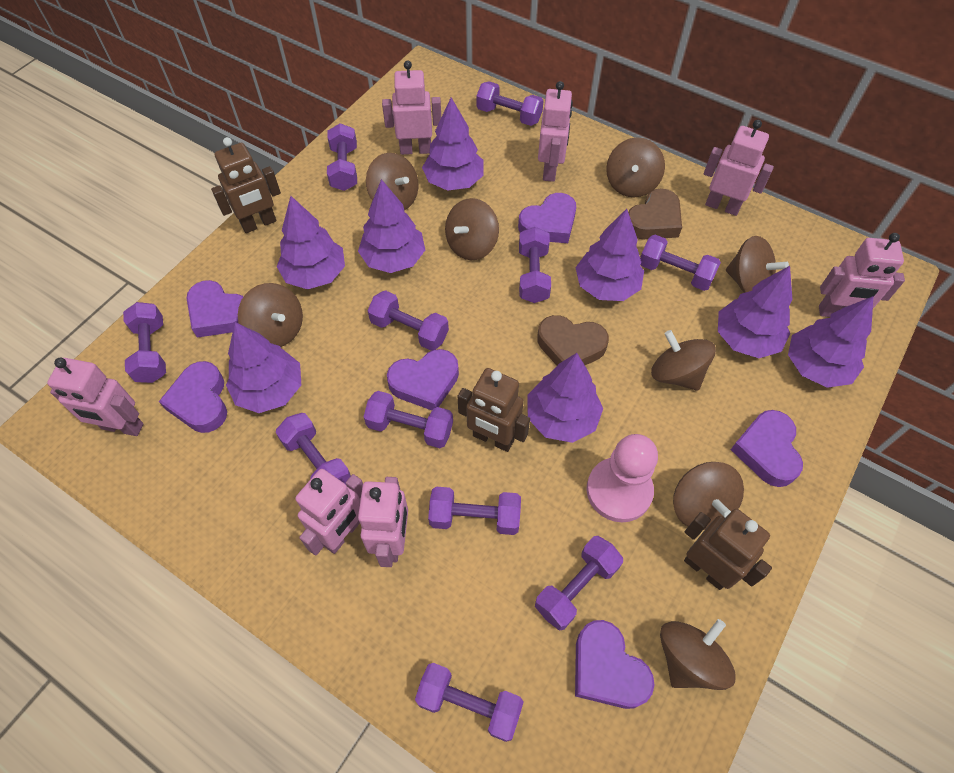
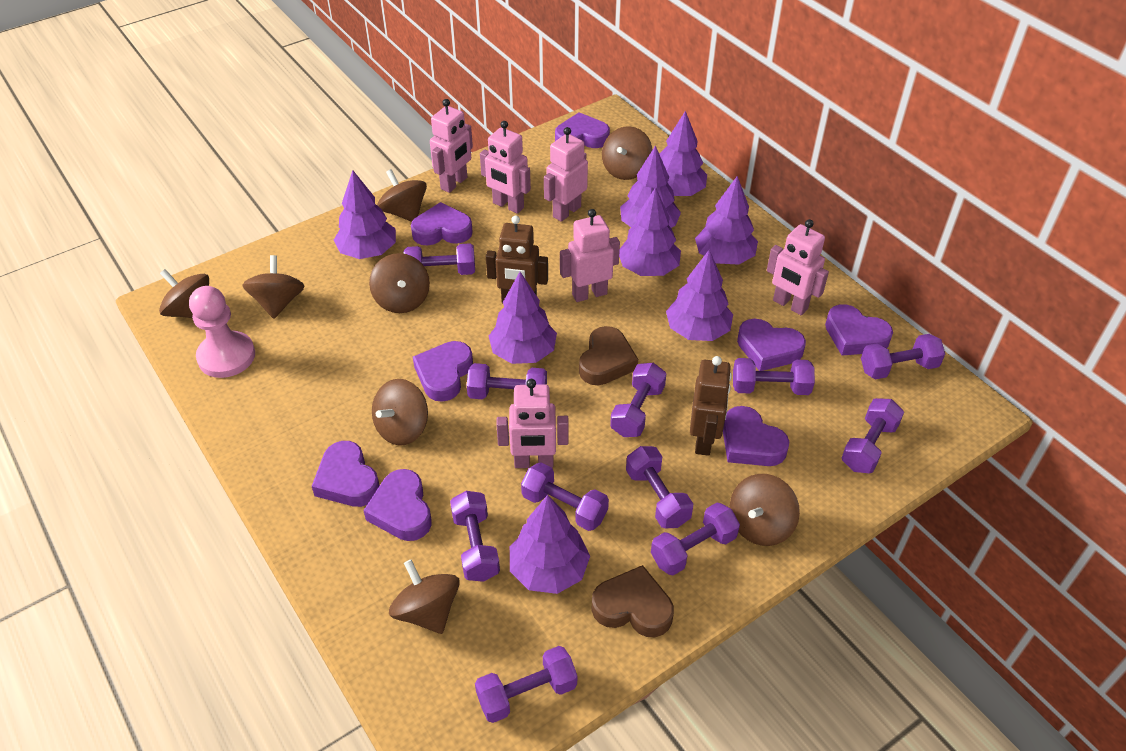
brown robot: 3 -> 2
pink robot: 7 -> 6
purple heart: 6 -> 8

